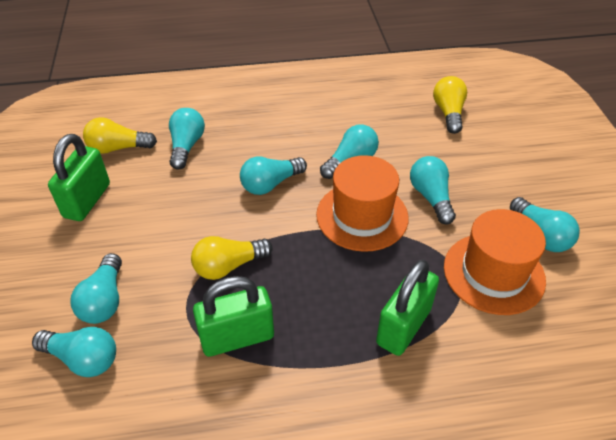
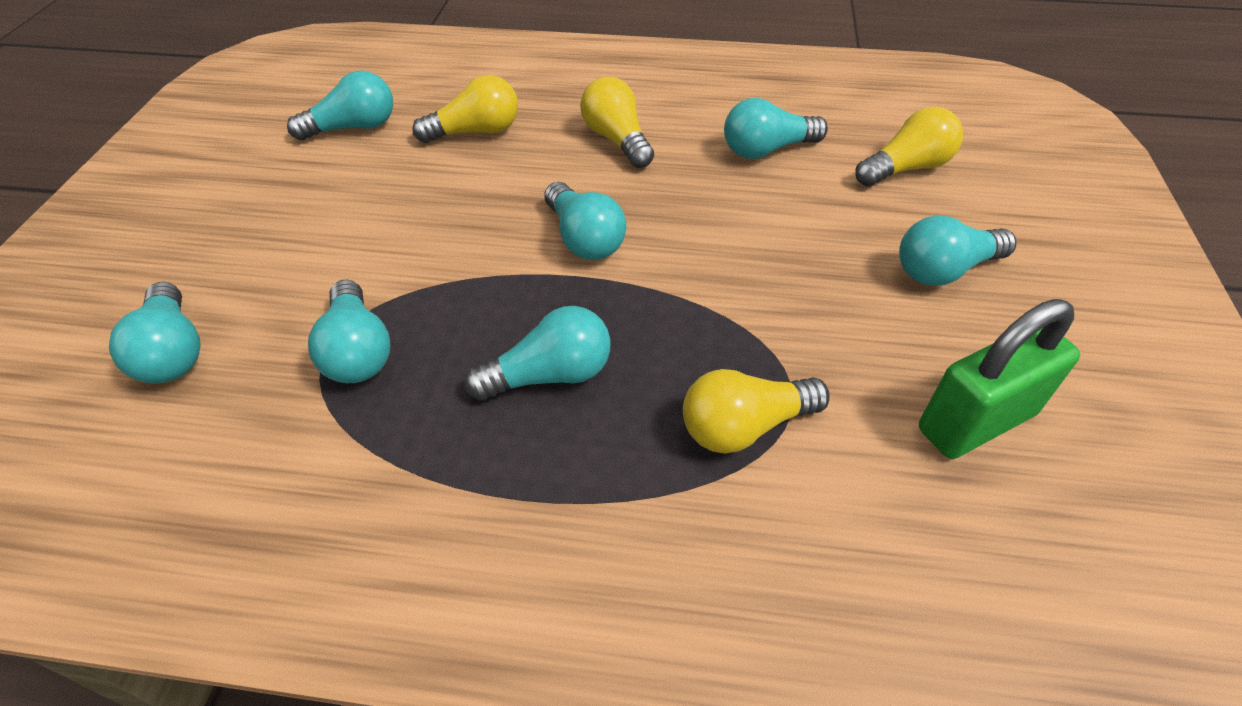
green padlock: 3 -> 1
orange hat: 2 -> 0
yellow light bulb: 3 -> 4

